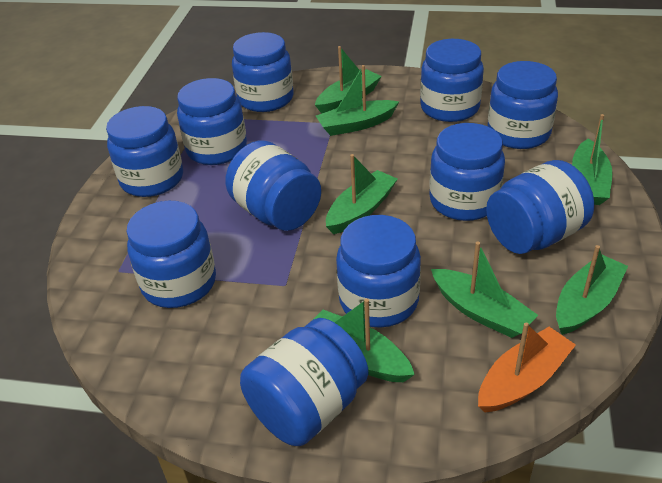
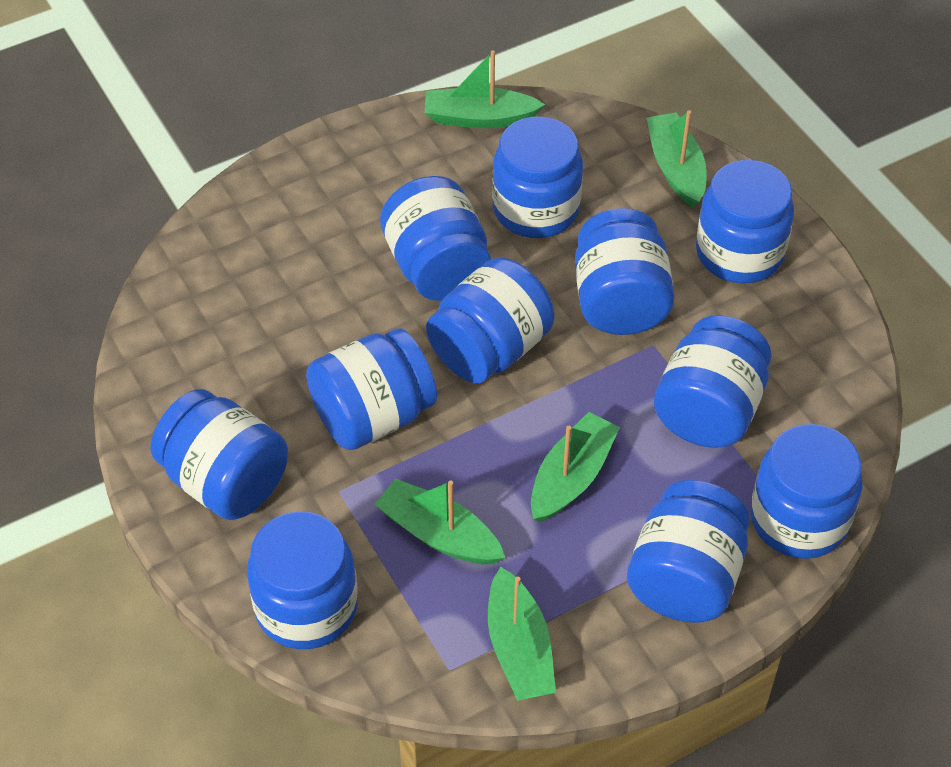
green boat: 7 -> 5
orange boat: 1 -> 0

